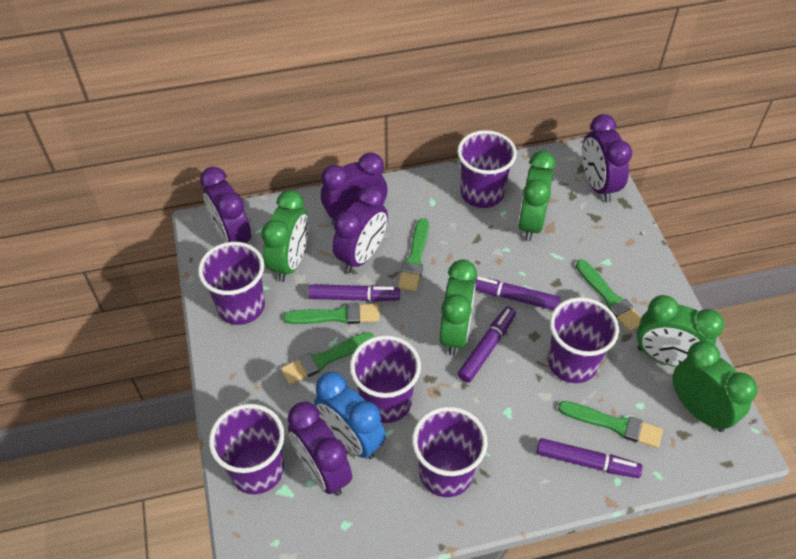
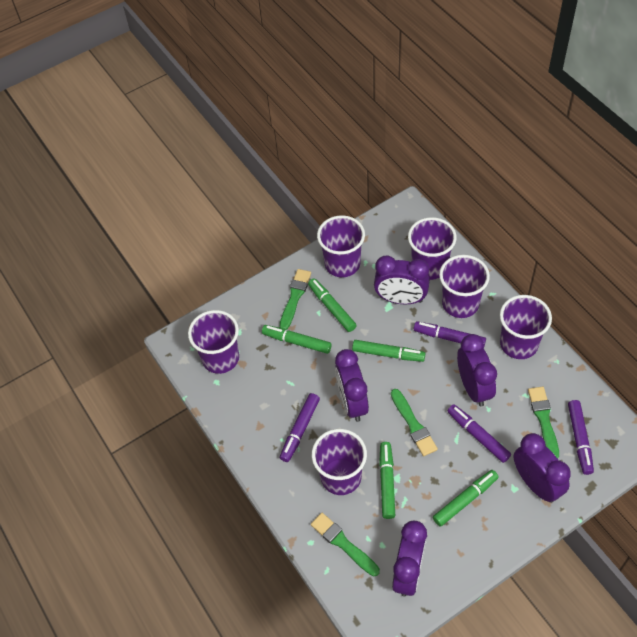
blue clock: 1 -> 0
green brush: 5 -> 4
green clock: 5 -> 0
green marker: 0 -> 5

